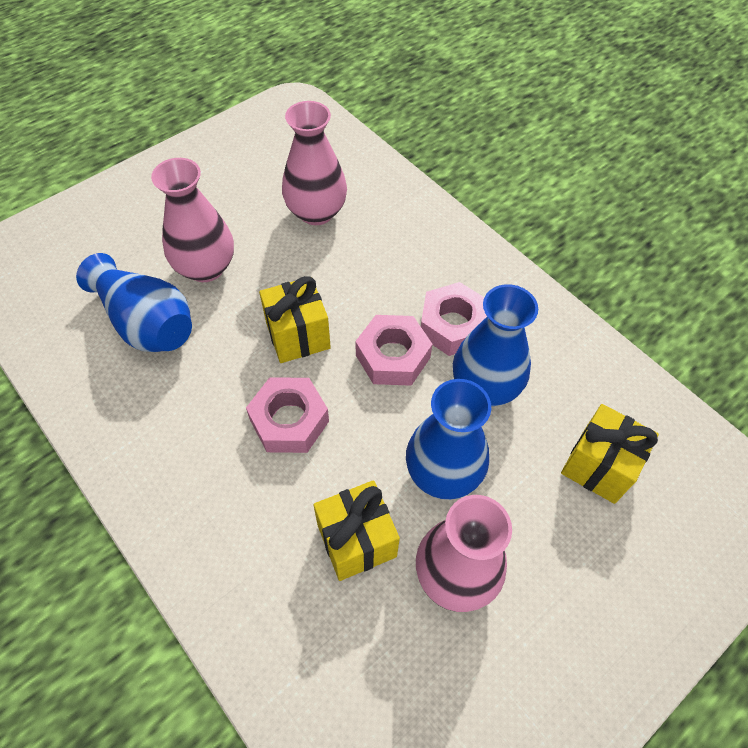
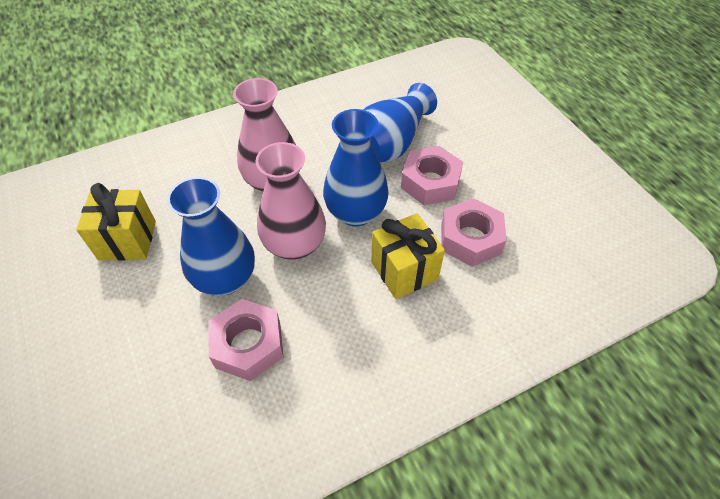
pink vase: 3 -> 2
yellow gift: 3 -> 2

